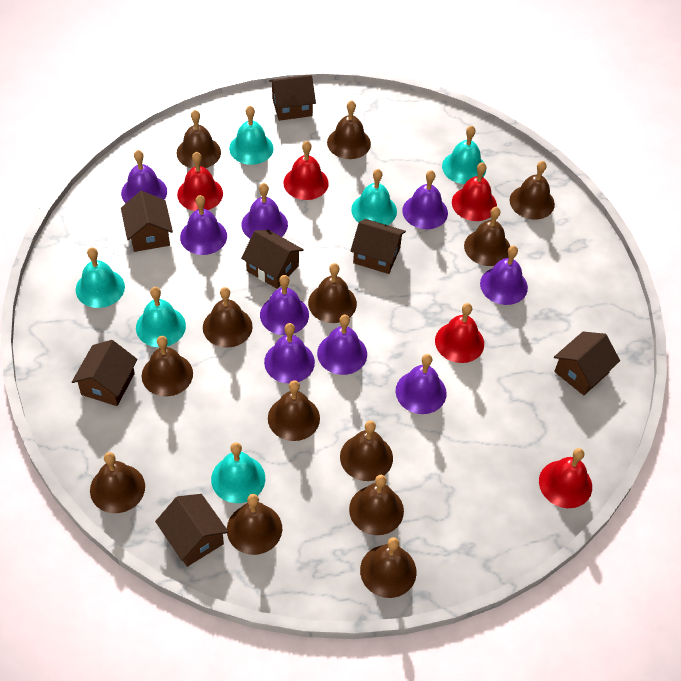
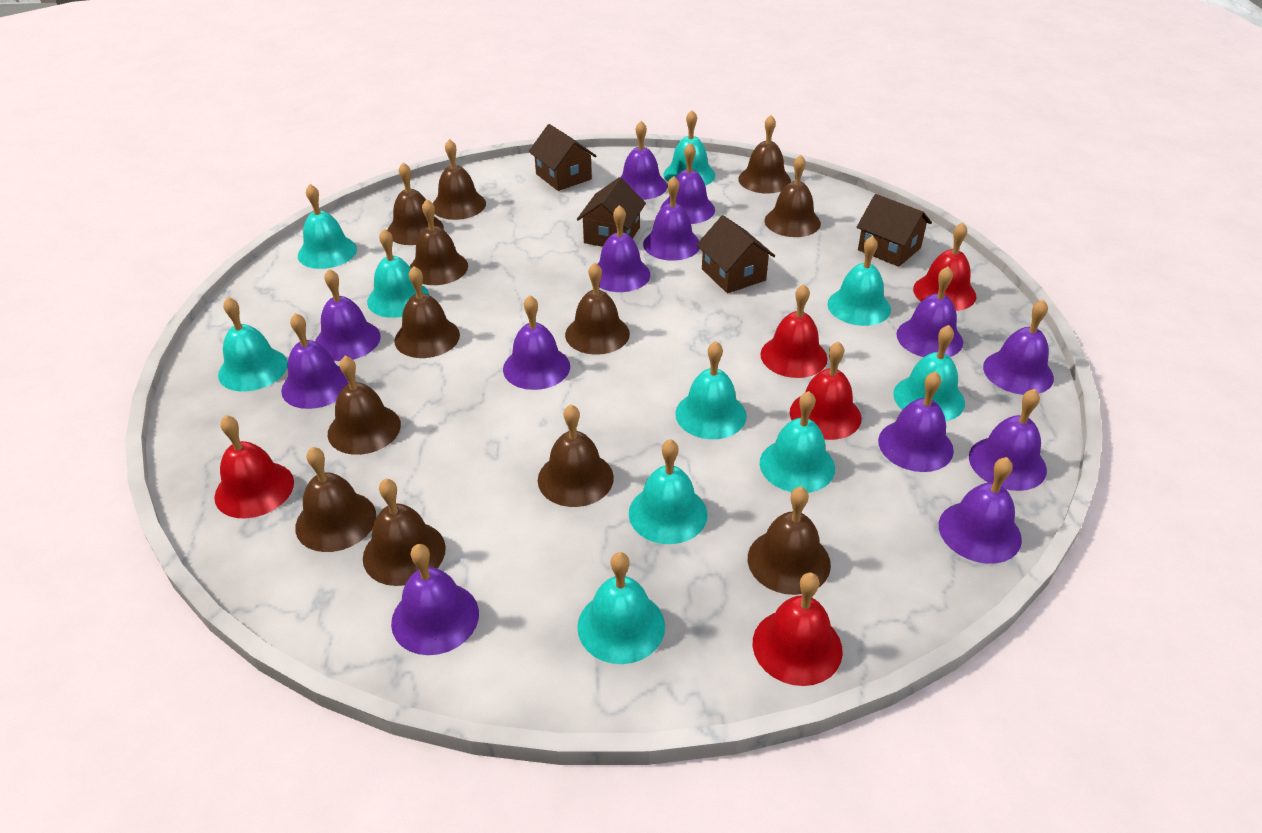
brown bell: 13 -> 12
brown house: 7 -> 4
purple bell: 9 -> 13
turquoise bell: 6 -> 10

